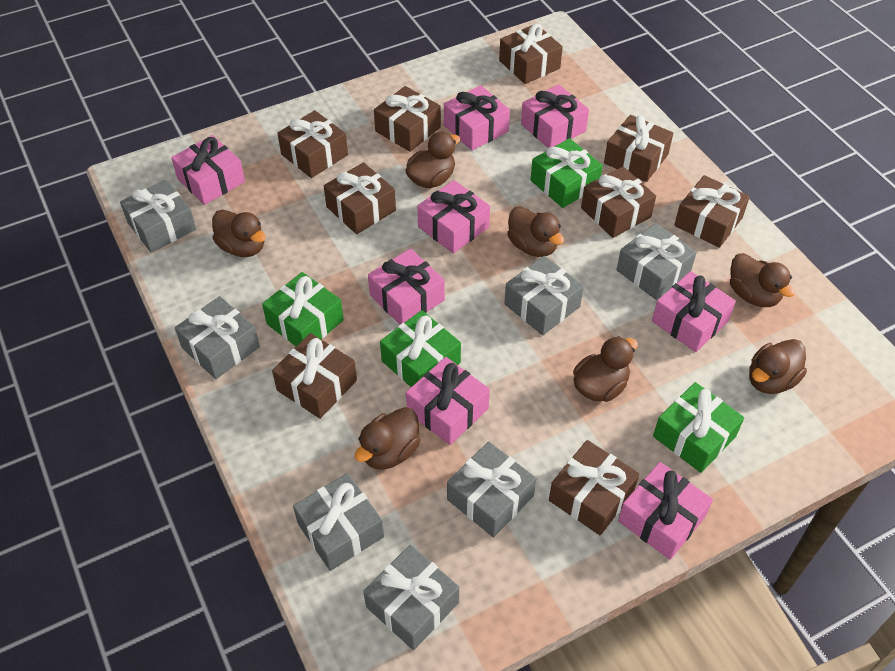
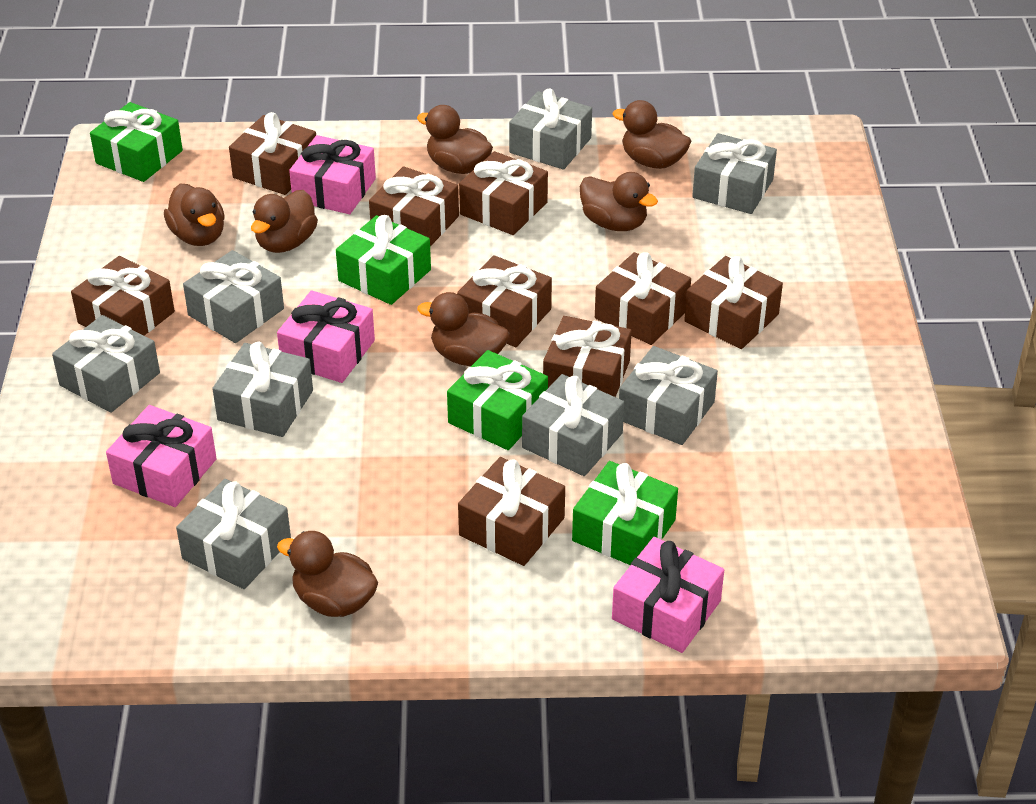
grey gift: 7 -> 8
pink gift: 8 -> 4

